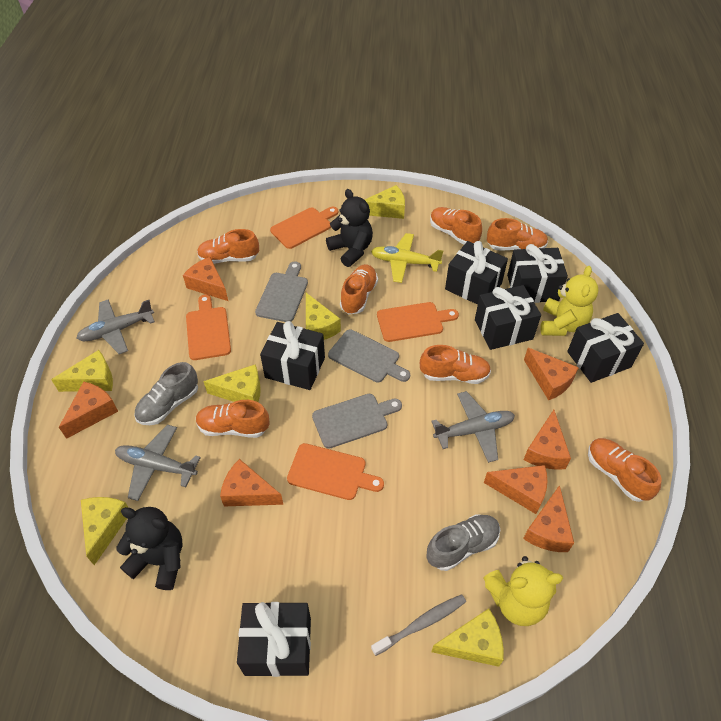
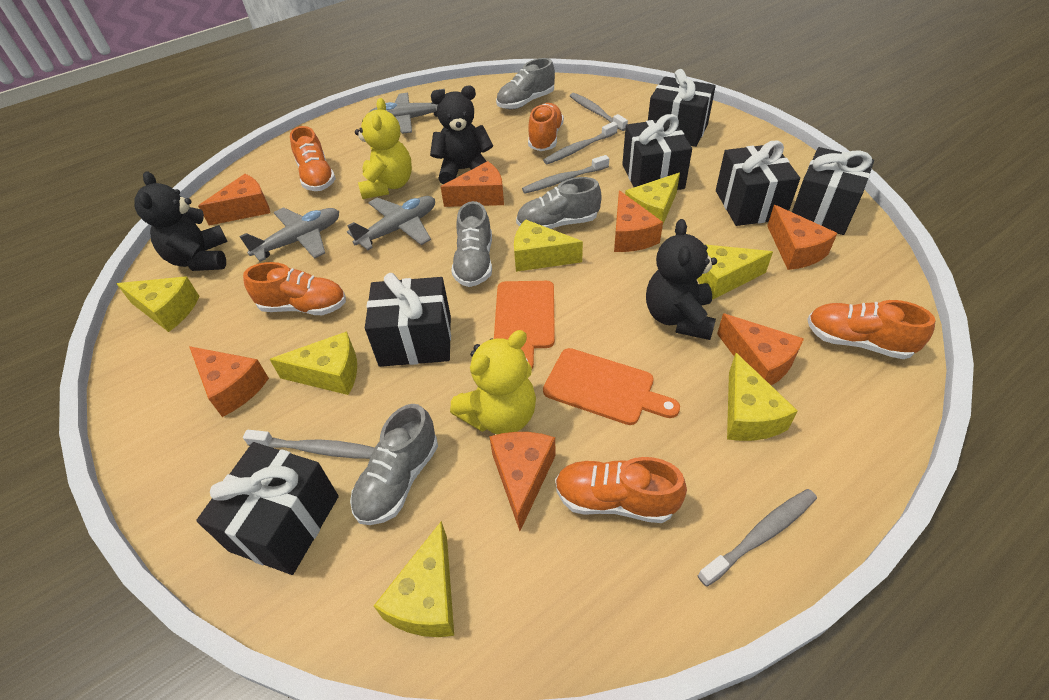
black teddy bear: 2 -> 3
grey cutting board: 3 -> 0
grey shoe: 2 -> 4
grey toothbrush: 1 -> 5
orange cutting board: 4 -> 2
orange shoe: 7 -> 5
yellow cheese: 6 -> 7
yellow plane: 1 -> 0

